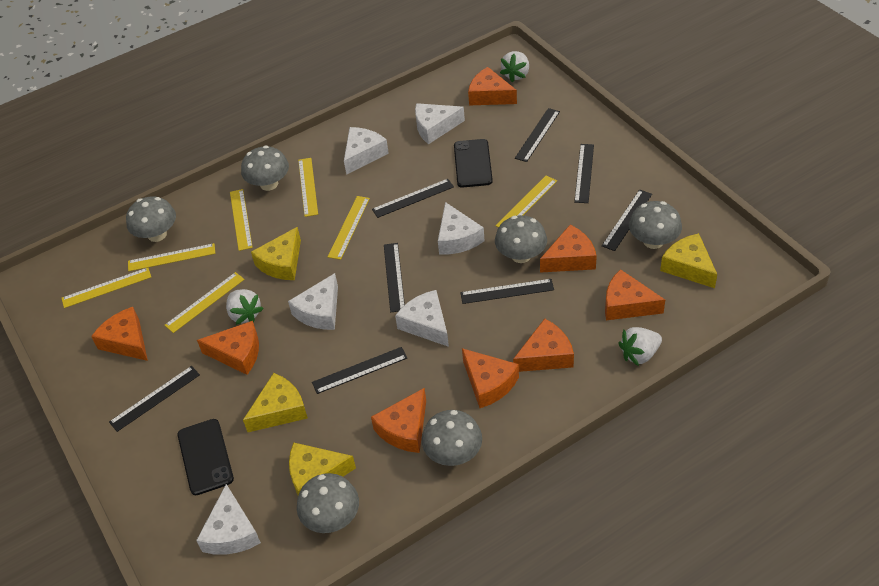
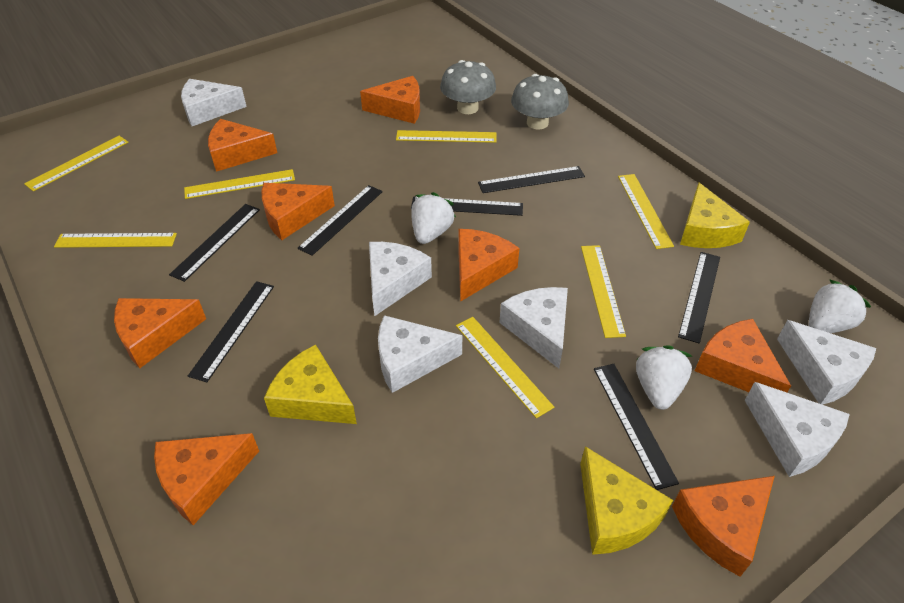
black phone: 2 -> 0
black ruler: 8 -> 7
grey mushroom: 6 -> 2
yellow cheese: 4 -> 3

